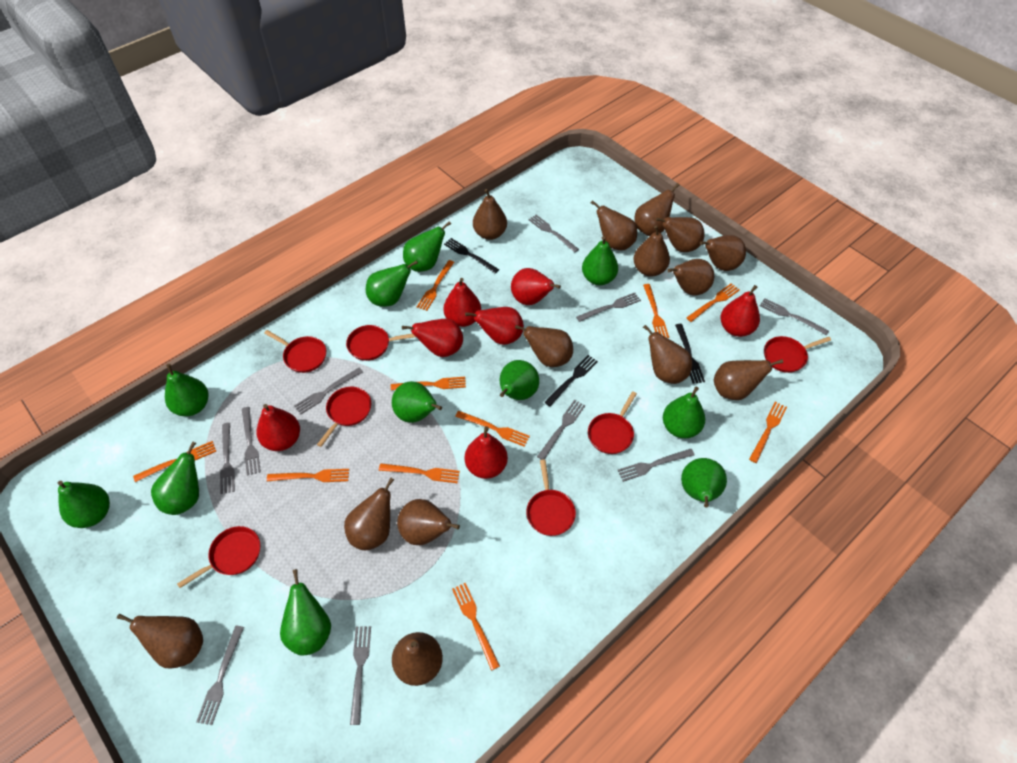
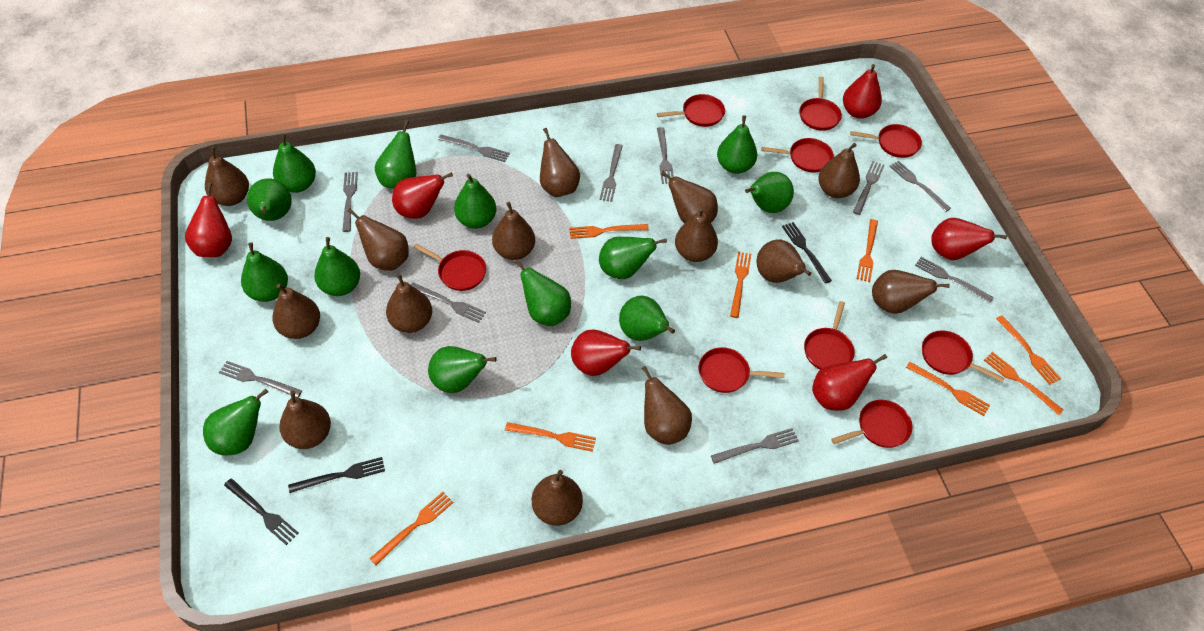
green pear: 11 -> 13
orange fork: 10 -> 8
red pan: 7 -> 9
red pear: 7 -> 6

